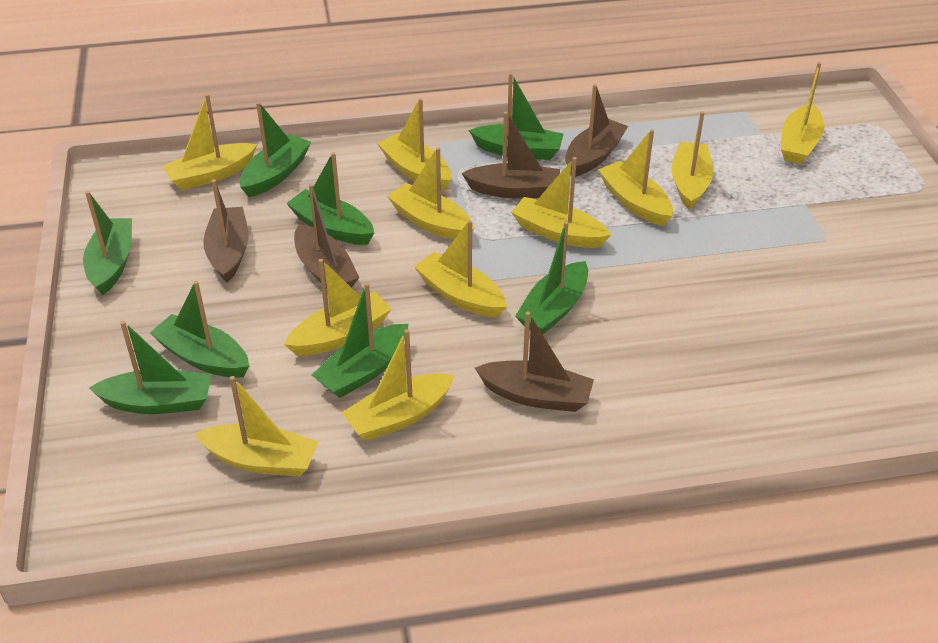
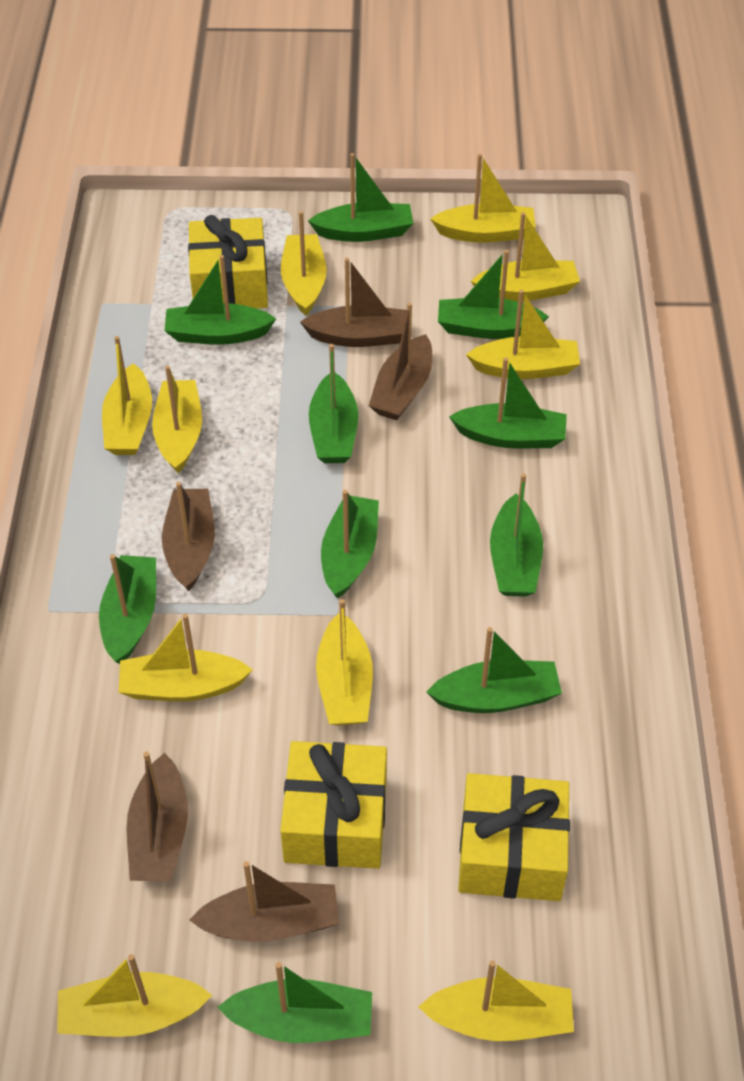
green boat: 8 -> 10
yellow boat: 11 -> 10
yellow gift: 0 -> 3

